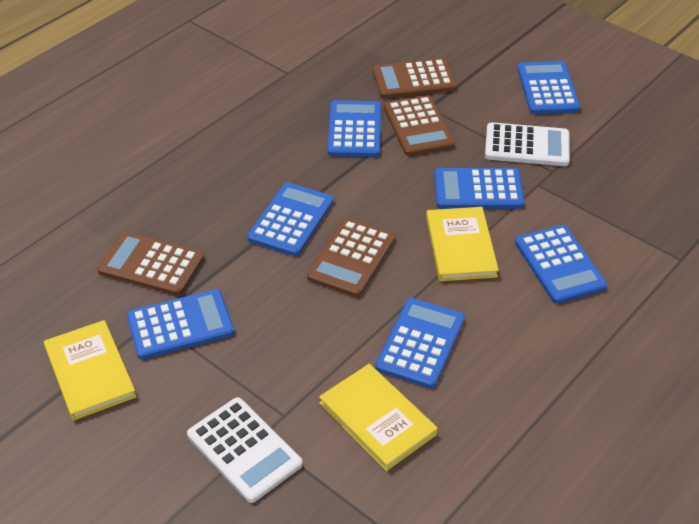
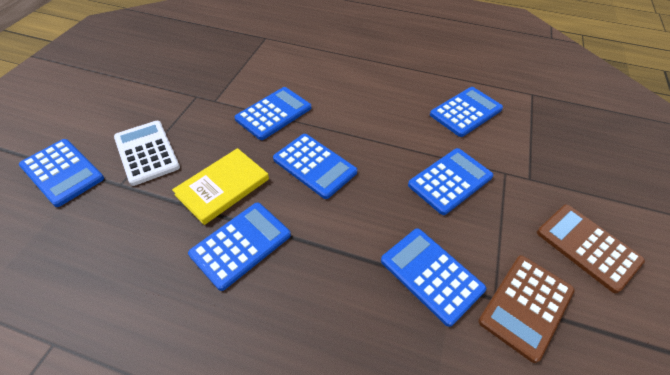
brown calculator: 4 -> 2
white calculator: 2 -> 1
yellow book: 3 -> 1

